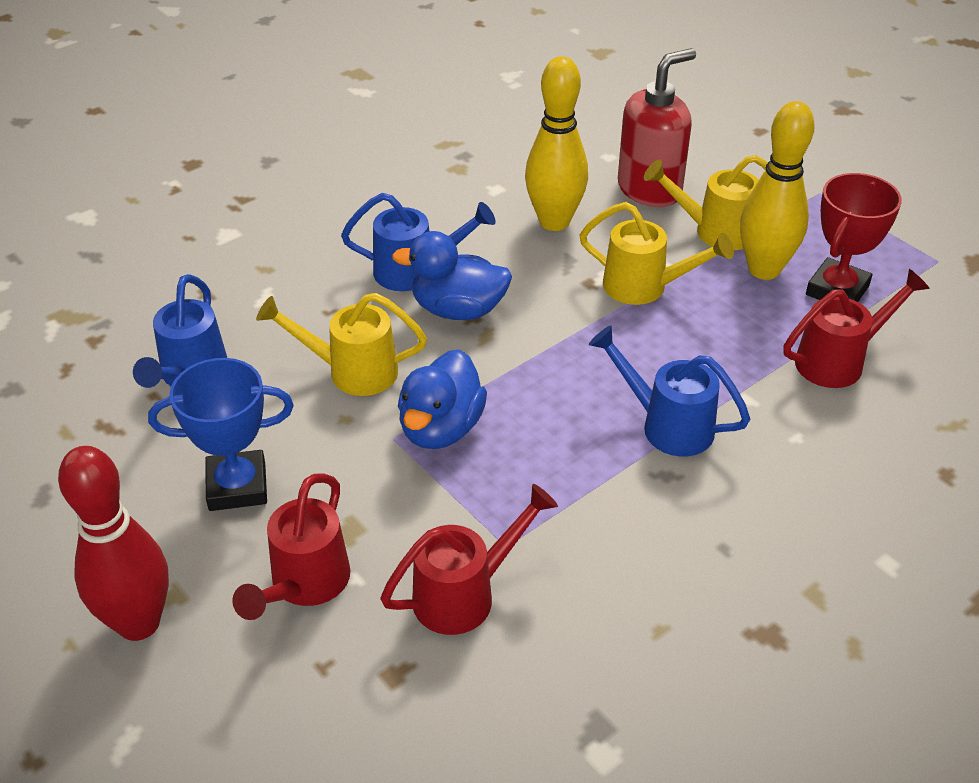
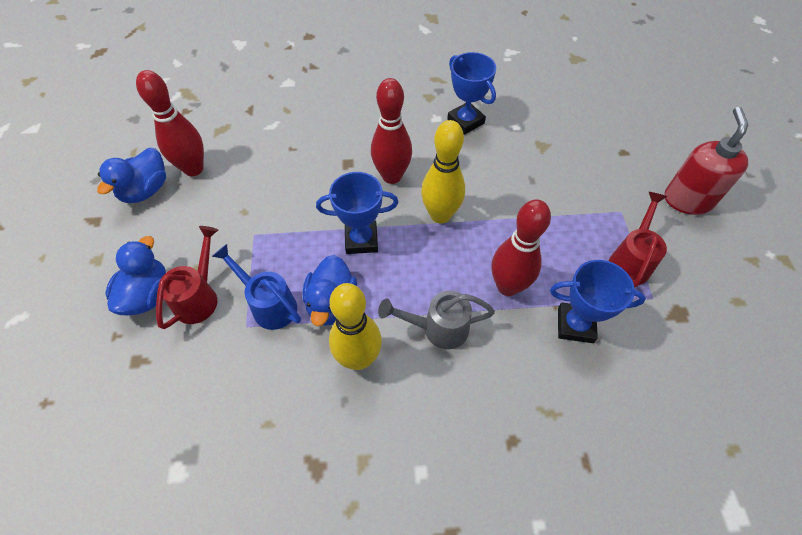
blue duck: 2 -> 3
blue trophy: 1 -> 3
blue watering can: 3 -> 1
grey watering can: 0 -> 1
red bowling pin: 1 -> 3
red trophy: 1 -> 0
red watering can: 3 -> 2
yellow watering can: 3 -> 0

